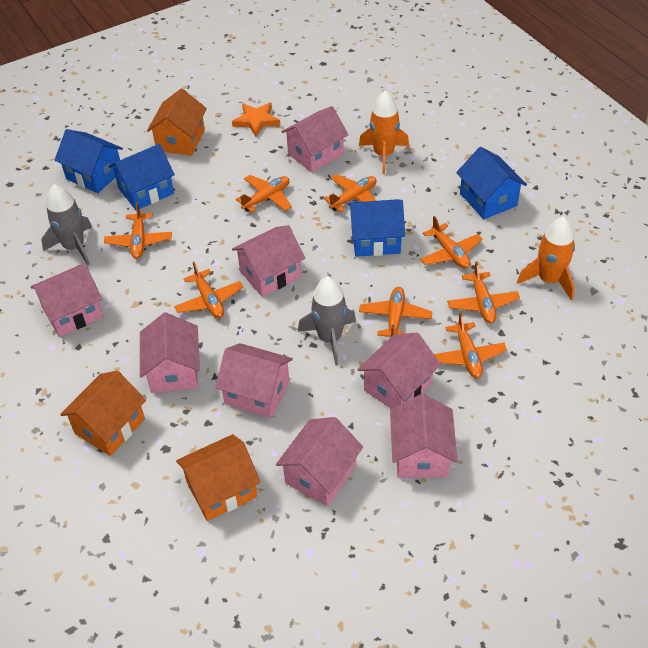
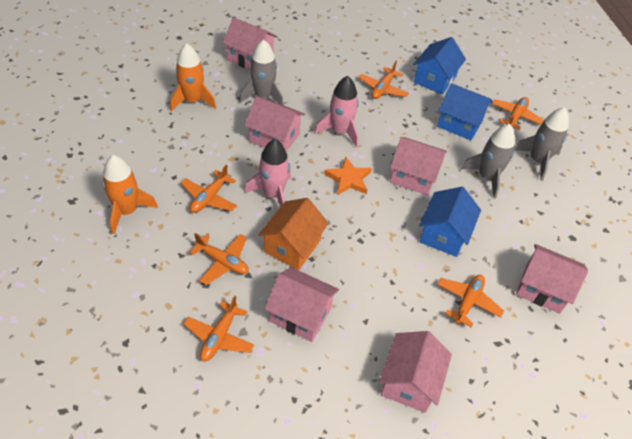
blue house: 4 -> 3
grey rocket: 2 -> 3
orange house: 3 -> 1
orange plane: 8 -> 6
pink house: 8 -> 6
pink rocket: 0 -> 2

